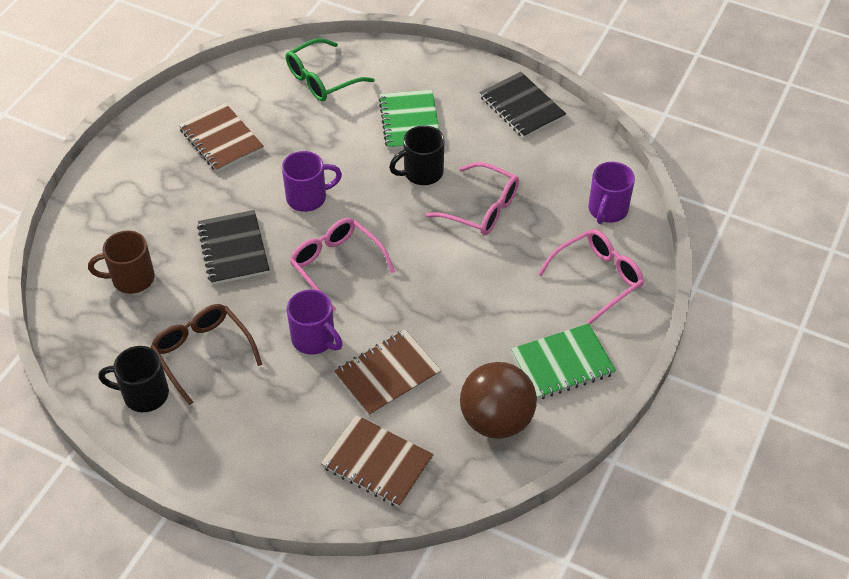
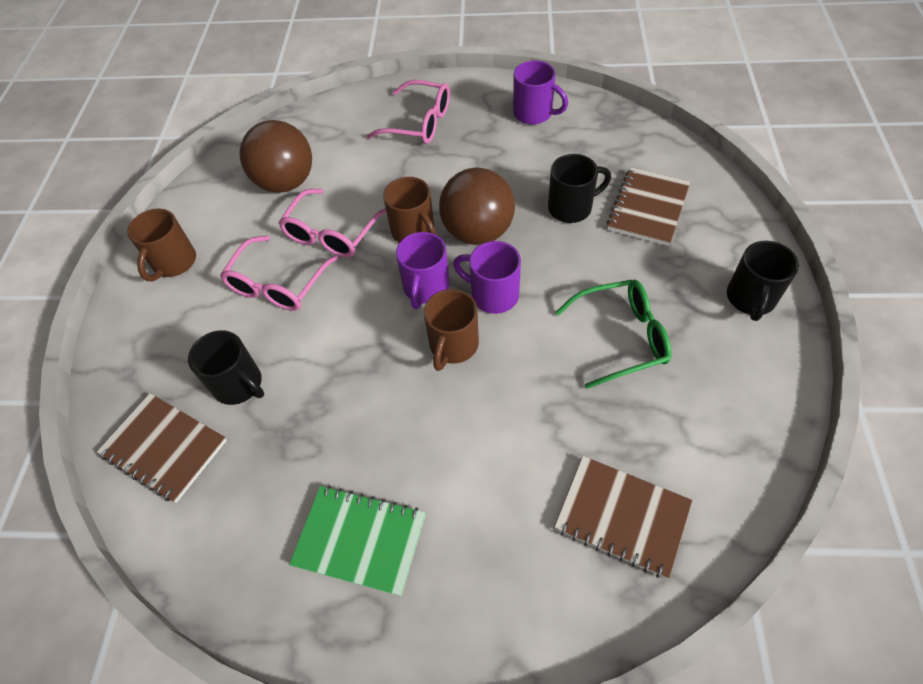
black mug: 2 -> 3
black notebook: 2 -> 0
brown ball: 1 -> 2
brown glasses: 1 -> 0
brown mug: 1 -> 3
green notebook: 2 -> 1

